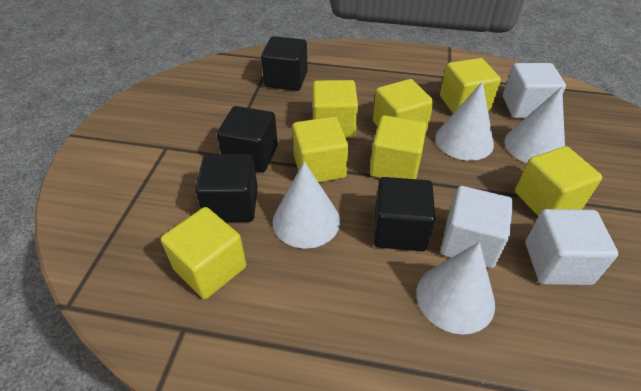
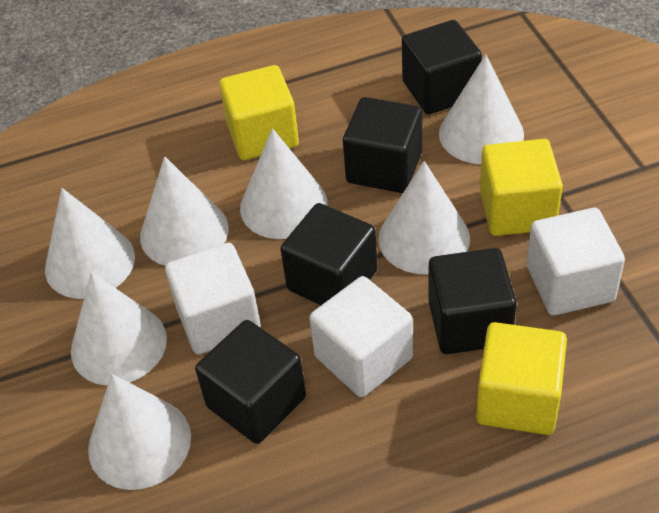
black cube: 4 -> 5
white cone: 4 -> 7
yellow cube: 7 -> 3

